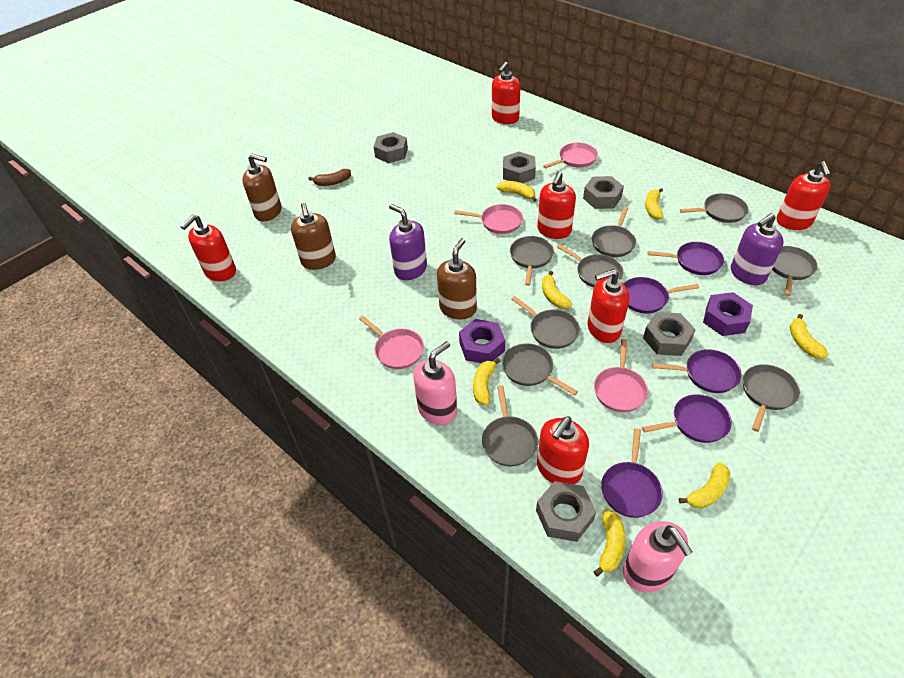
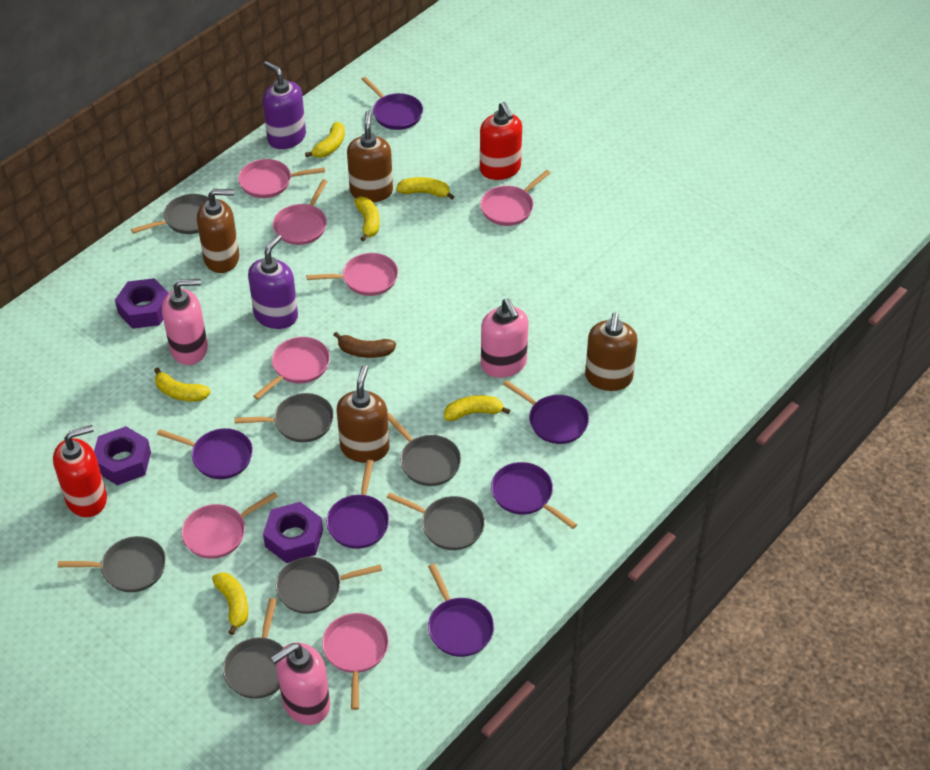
brown soap dispenser: 3 -> 4
grey nut: 5 -> 0
grey pan: 9 -> 7
pink pan: 4 -> 7
pink soap dispenser: 2 -> 3
purple nut: 2 -> 3
purple pan: 5 -> 6
red soap dispenser: 6 -> 2
yellow banana: 7 -> 6

